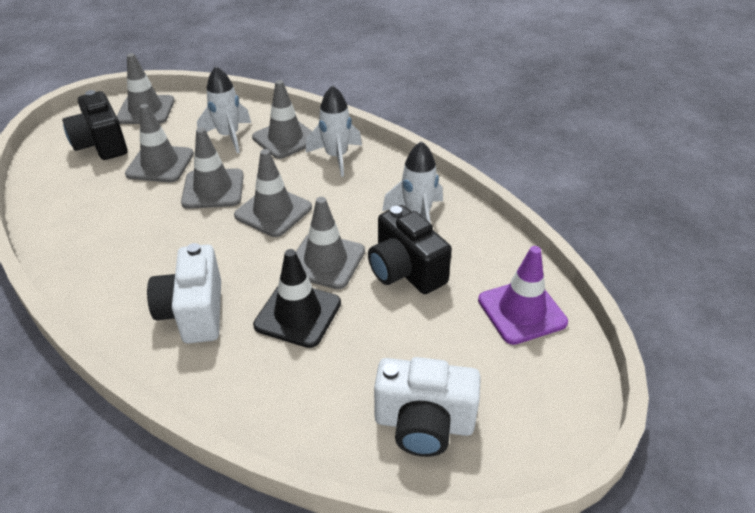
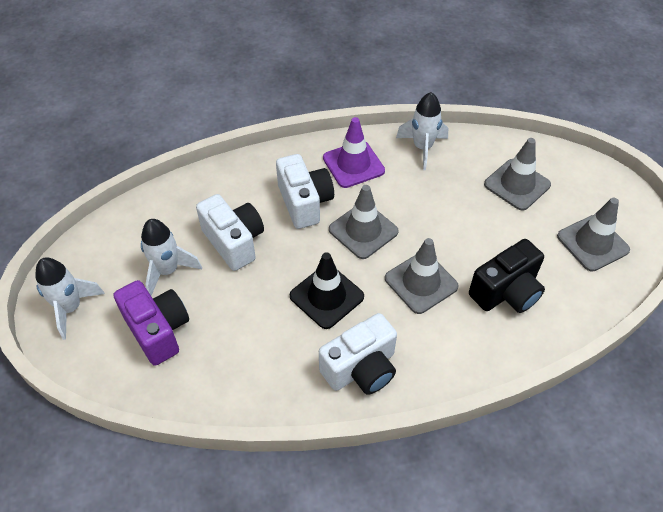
black camera: 2 -> 1
grey traffic cone: 6 -> 4
purple camera: 0 -> 1
white camera: 2 -> 3

